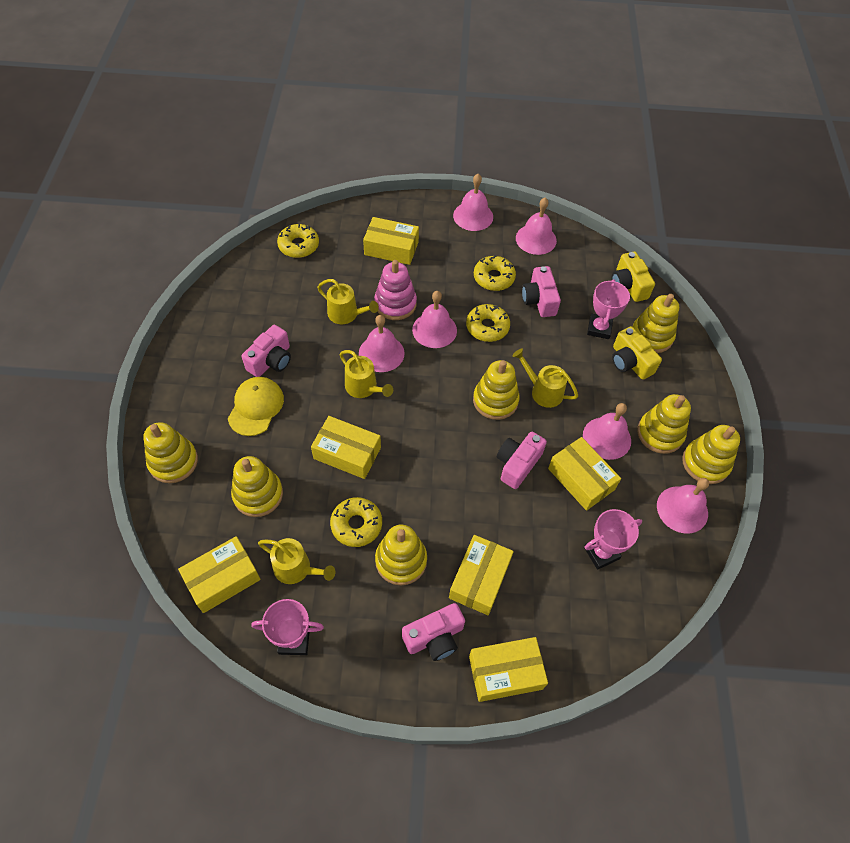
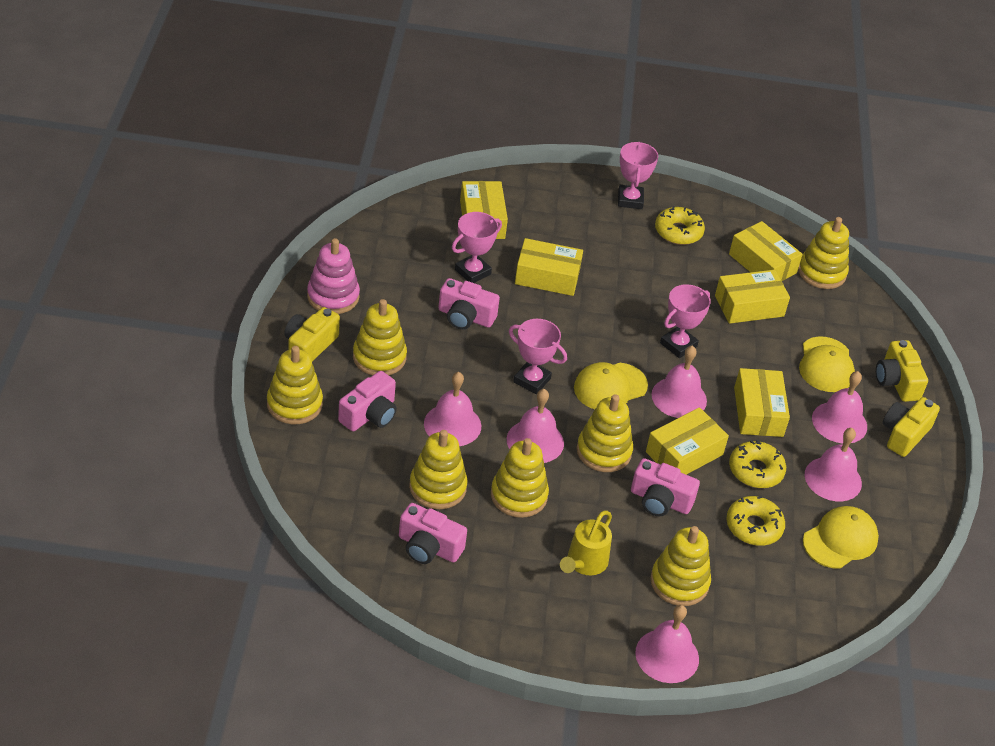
pink trophy: 3 -> 4
yellow camera: 2 -> 3
yellow cap: 1 -> 3
yellow donut: 4 -> 3
yellow watering can: 4 -> 1

